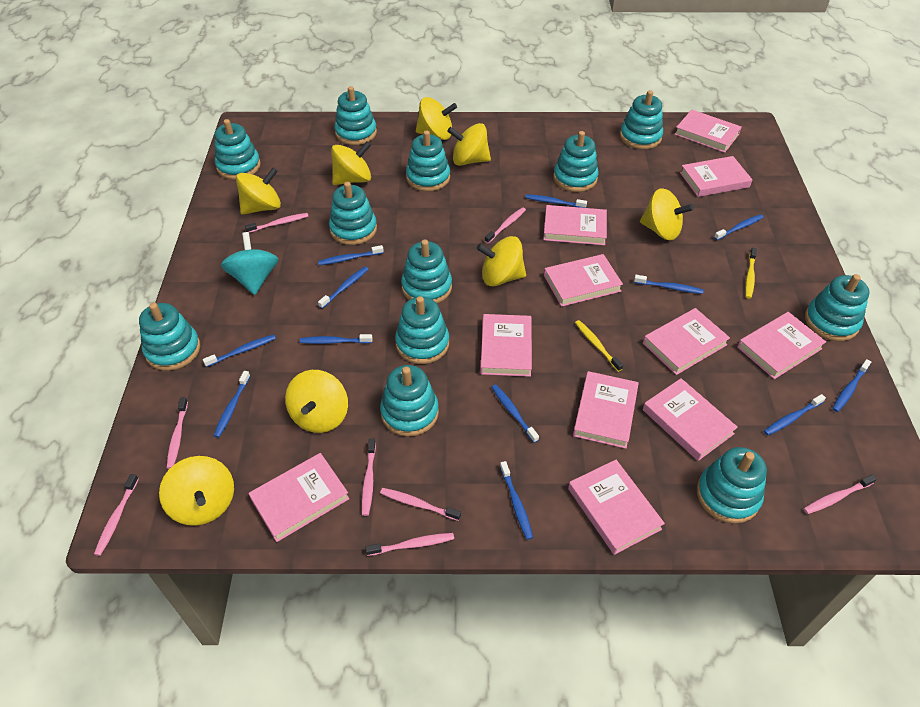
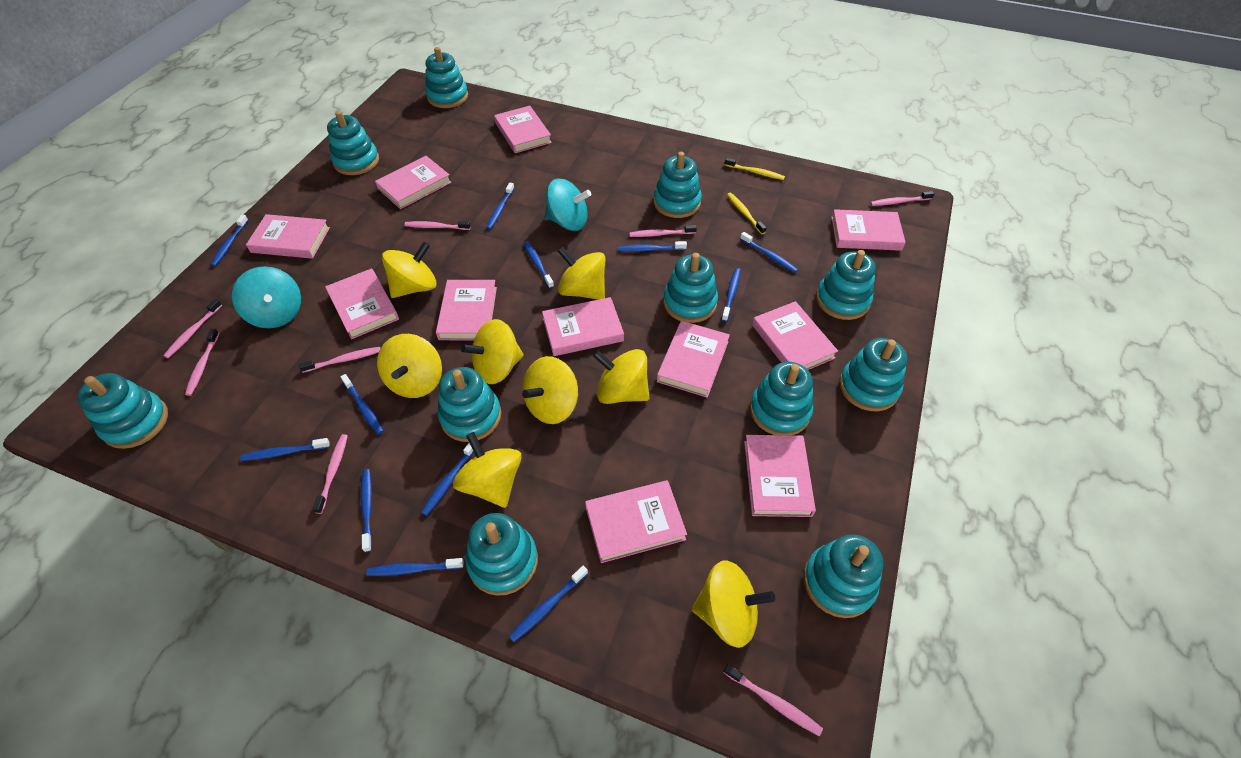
turquoise spinning top: 1 -> 2
turquoise stacking toy: 12 -> 11

